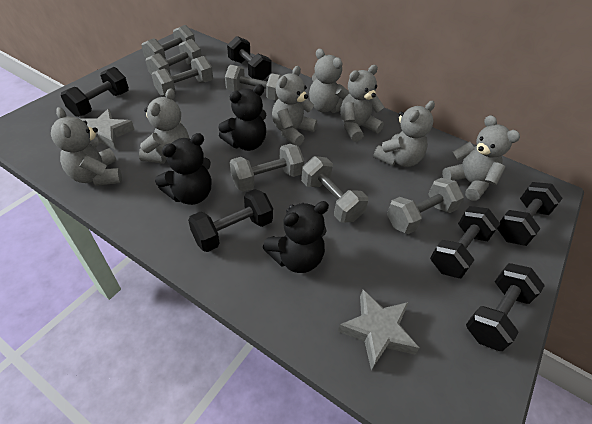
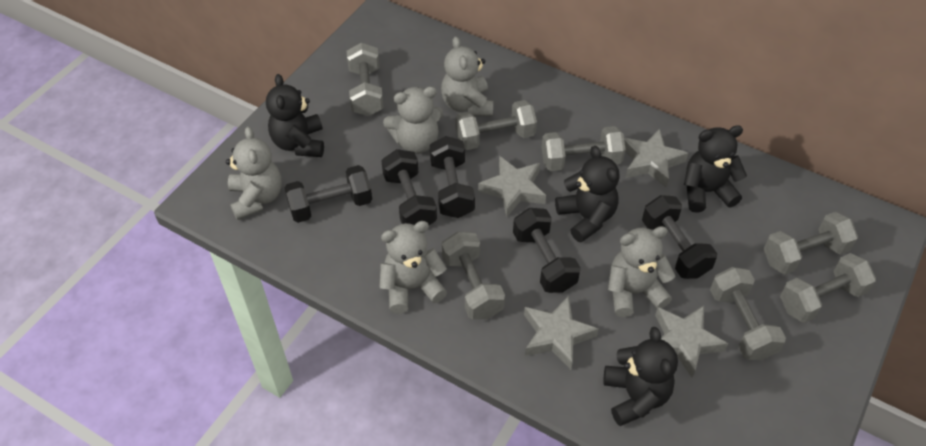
black dumbbell: 6 -> 5
black teddy bear: 3 -> 4
grey star: 2 -> 4
grey teddy bear: 7 -> 5

